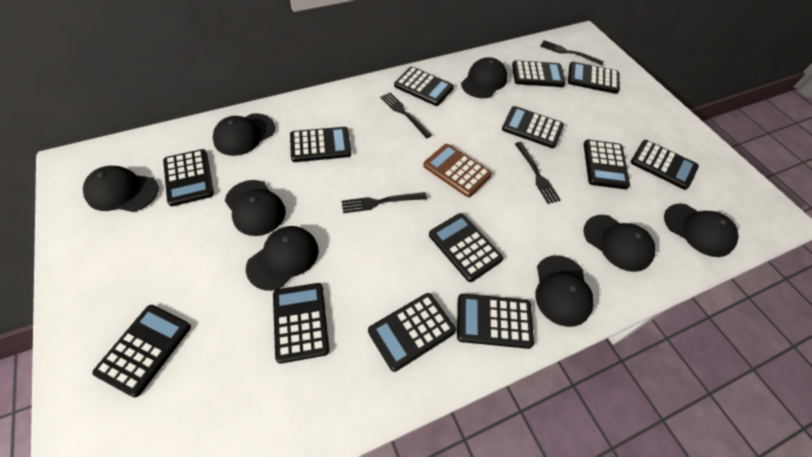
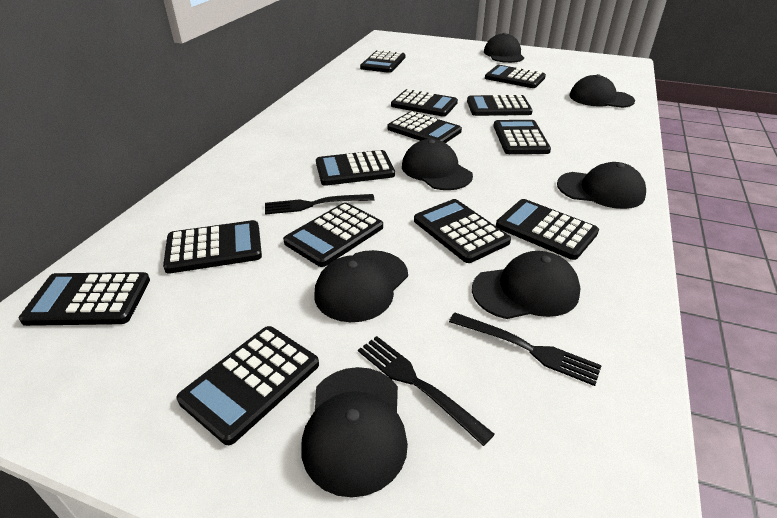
black cap: 8 -> 7
black fork: 4 -> 3
brown calculator: 1 -> 0

